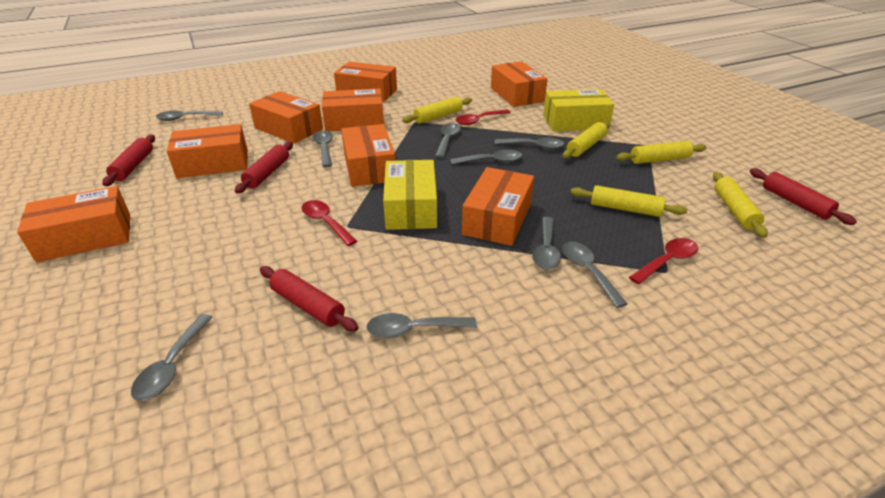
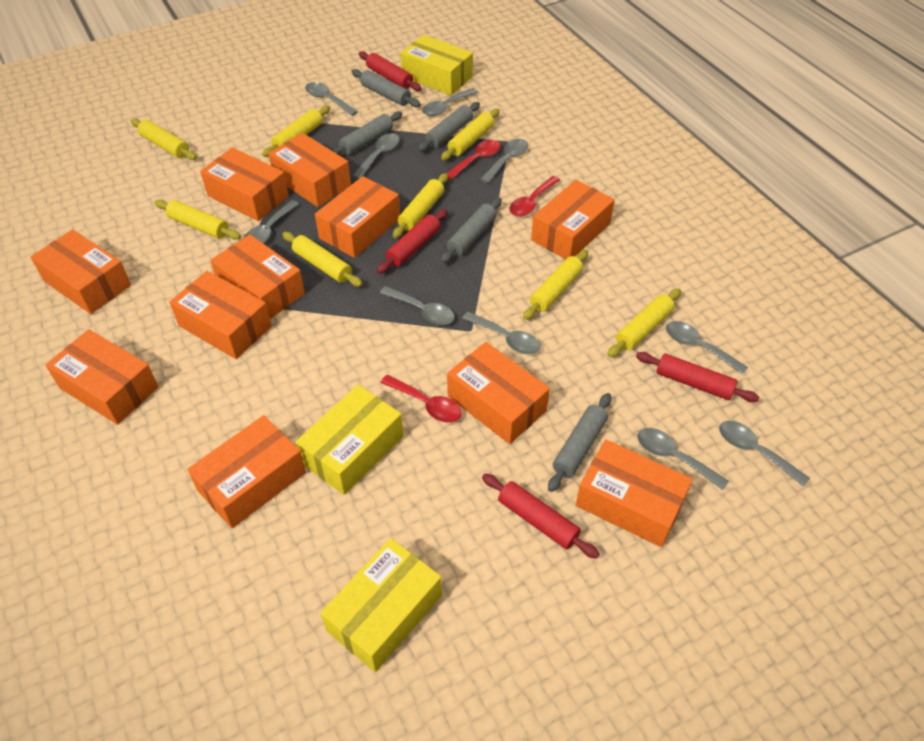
grey rolling pin: 0 -> 5
grey spoon: 9 -> 10
orange box: 8 -> 11
yellow box: 2 -> 3
yellow rolling pin: 5 -> 8

